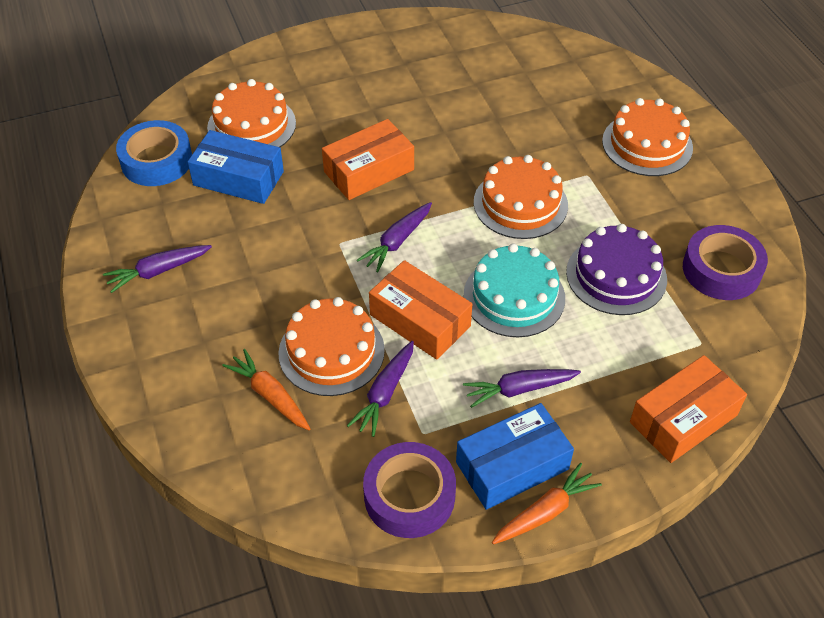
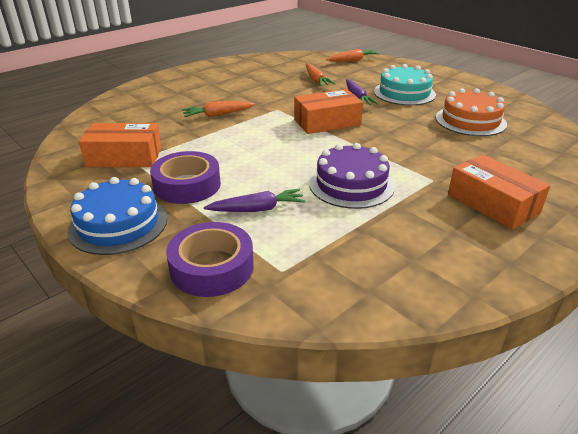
blue box: 2 -> 0
blue cake: 0 -> 1
blue tape: 1 -> 0
orange cake: 4 -> 1
orange carrot: 2 -> 3
purple carrot: 4 -> 2

